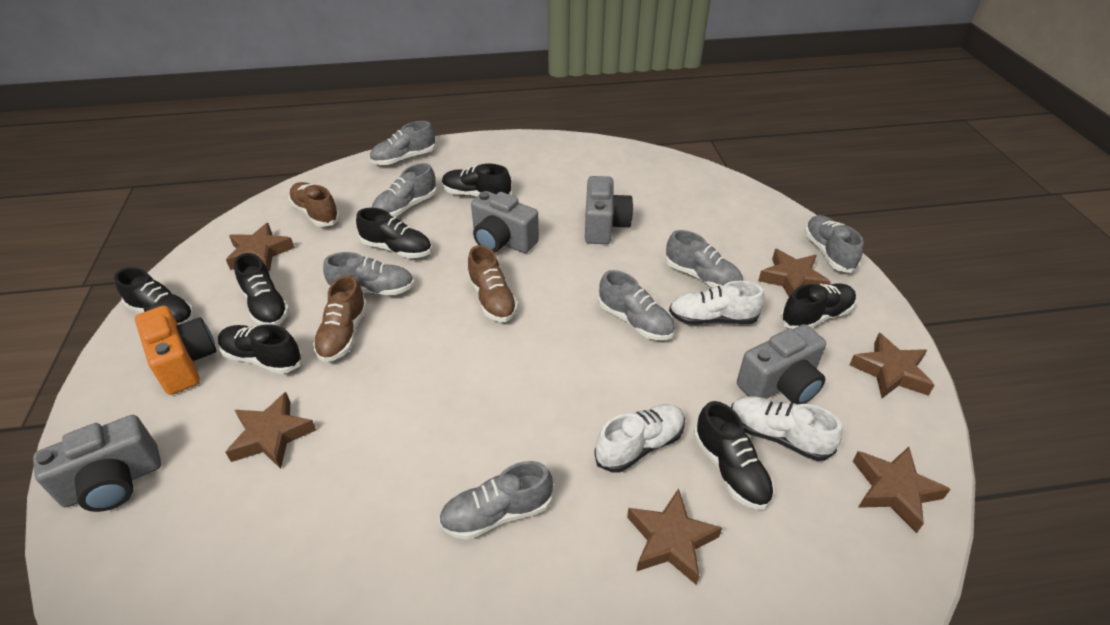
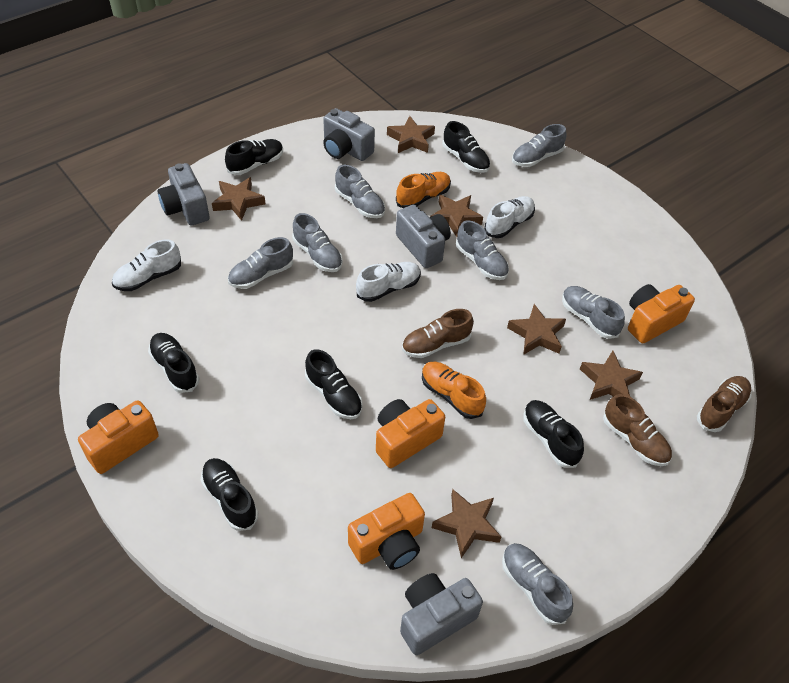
black shoe: 7 -> 6
orange camera: 1 -> 4
orange shoe: 0 -> 2

